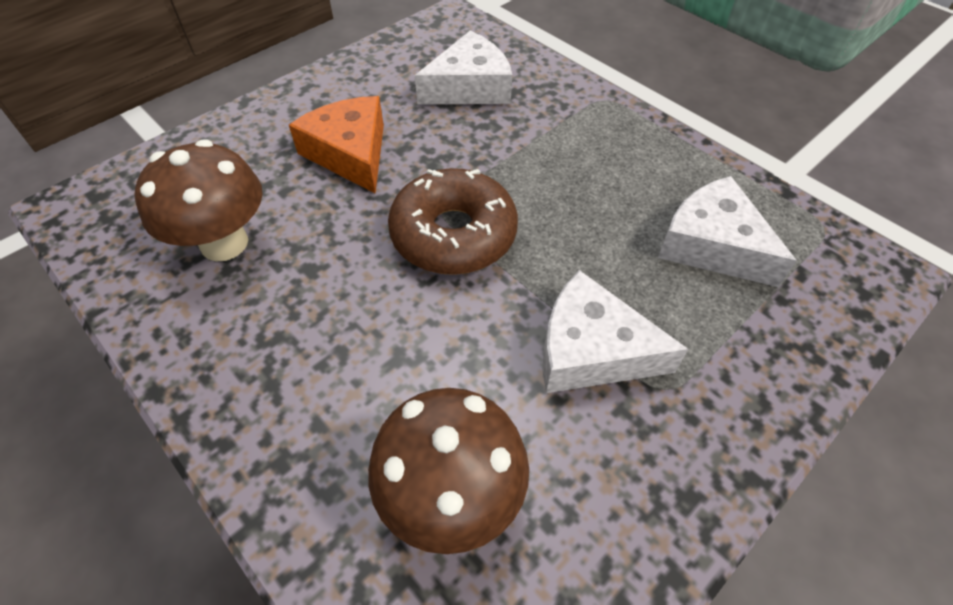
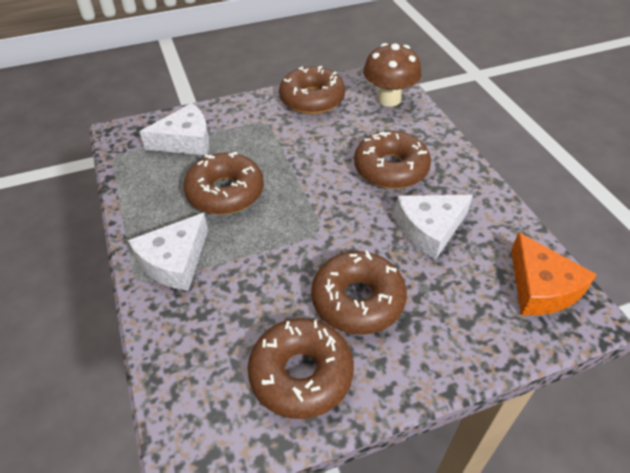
brown donut: 1 -> 5
brown mushroom: 2 -> 1

